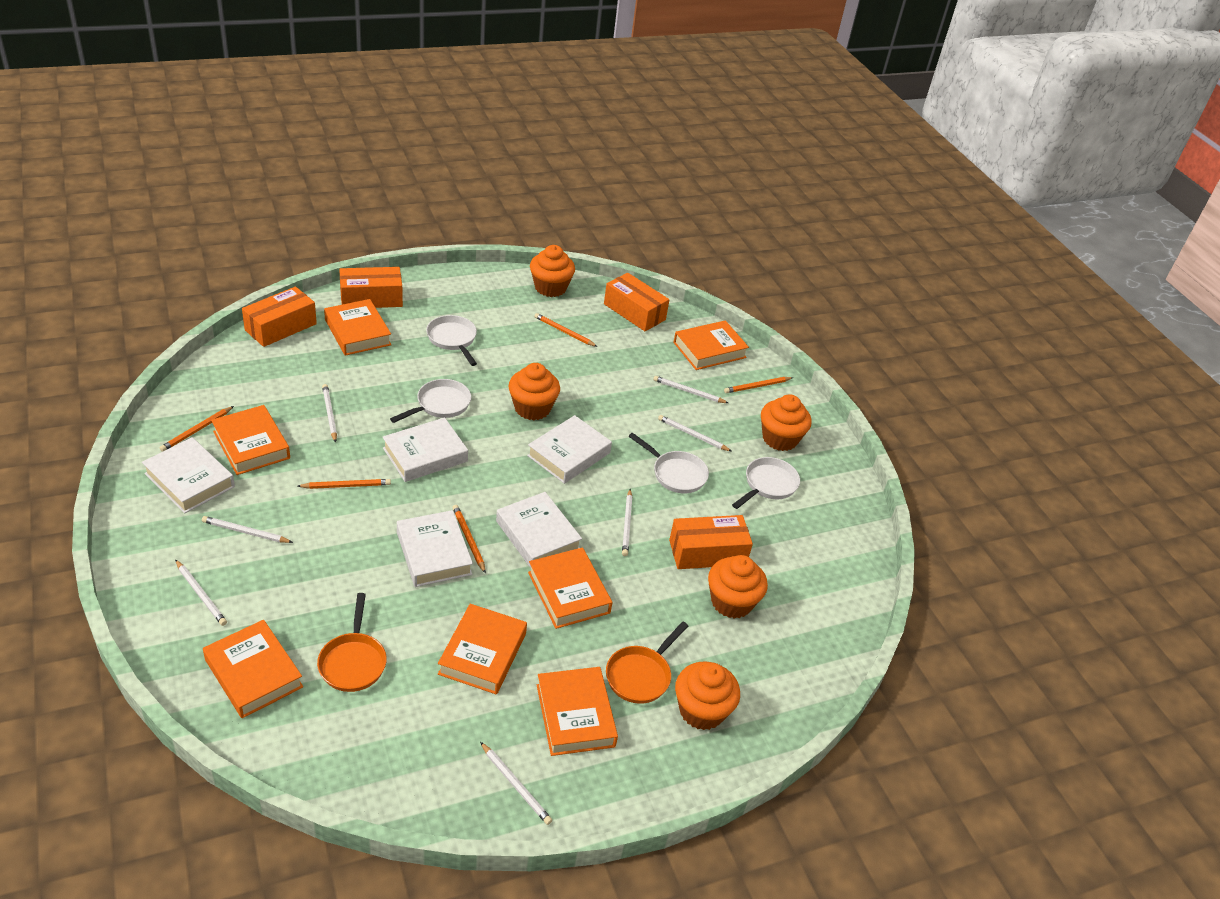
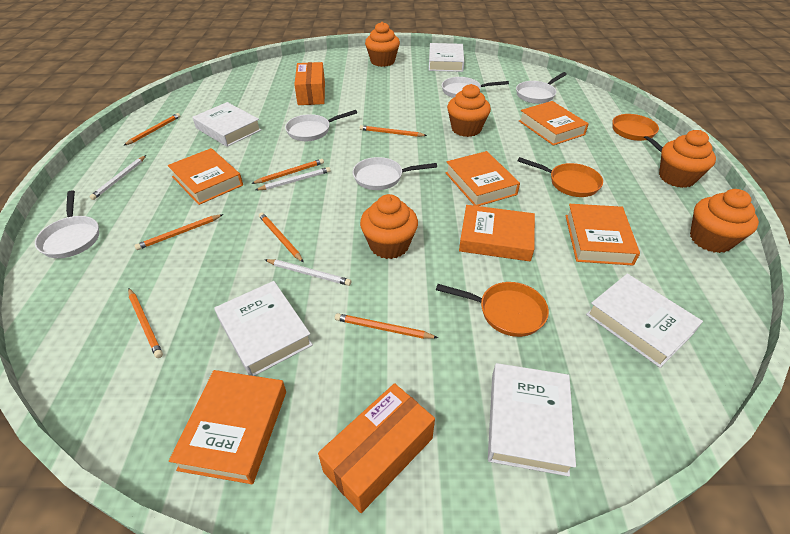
orange book: 7 -> 6
orange box: 4 -> 2
orange pan: 2 -> 3
orange pencil: 5 -> 7
white pan: 4 -> 5
white pencil: 7 -> 3

